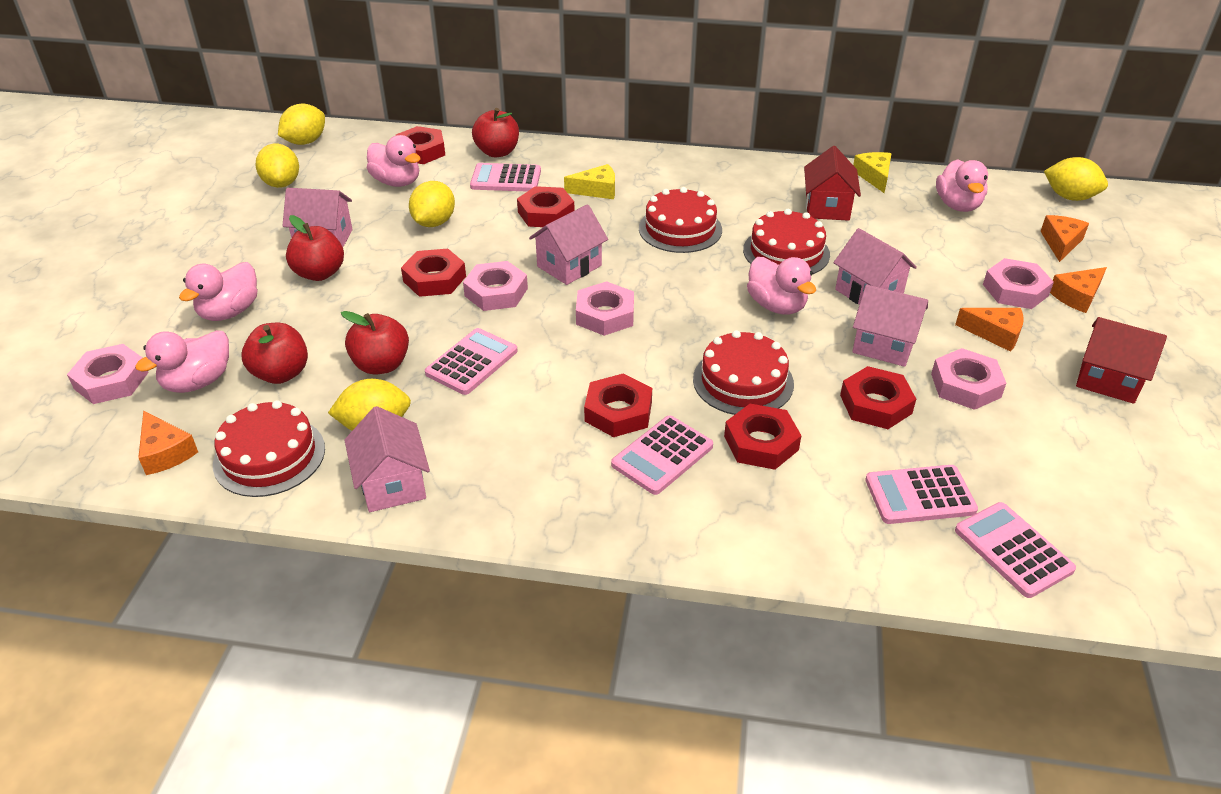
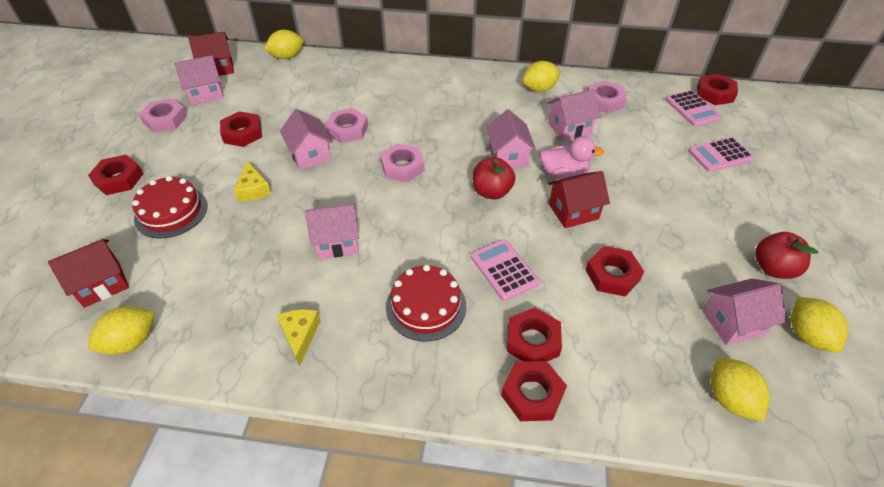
orange cheese: 4 -> 0
pink calculator: 5 -> 3
pink duck: 5 -> 1
pink house: 5 -> 6
pink nut: 5 -> 4
red apple: 4 -> 2
red cake: 4 -> 2
red house: 2 -> 3

